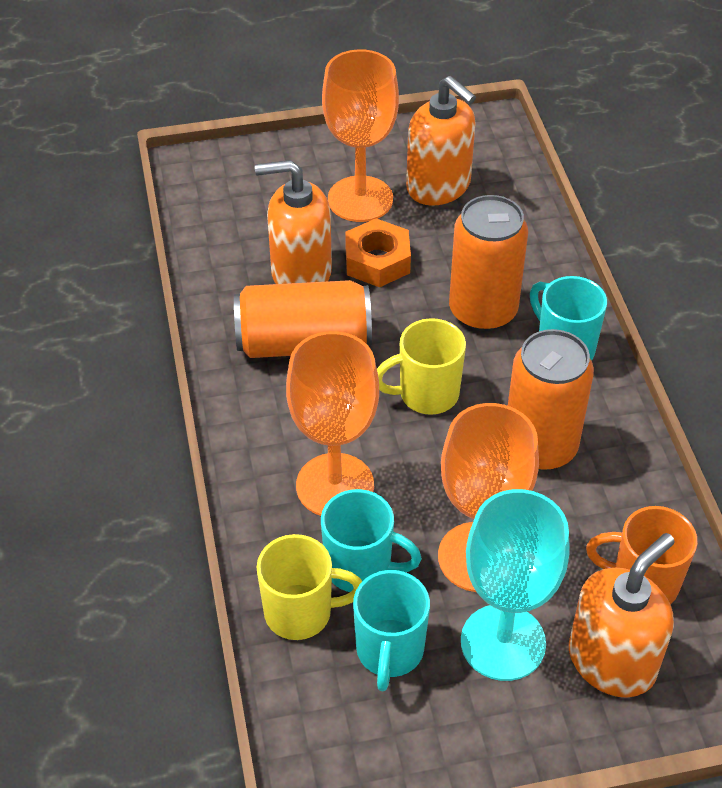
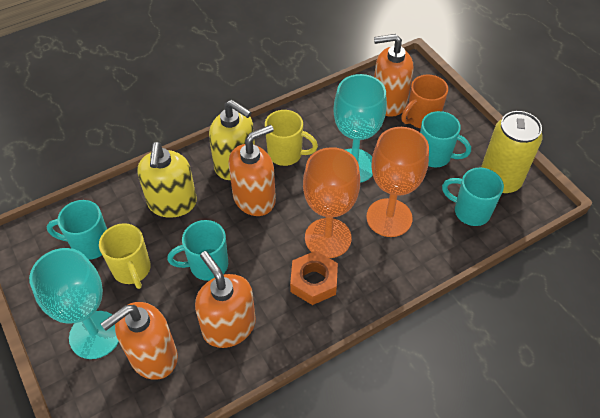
orange can: 3 -> 0
orange goblet: 3 -> 2
orange soap dispenser: 3 -> 4
turquoise goblet: 1 -> 2
turquoise mug: 3 -> 4
yellow can: 0 -> 1
yellow soap dispenser: 0 -> 2

